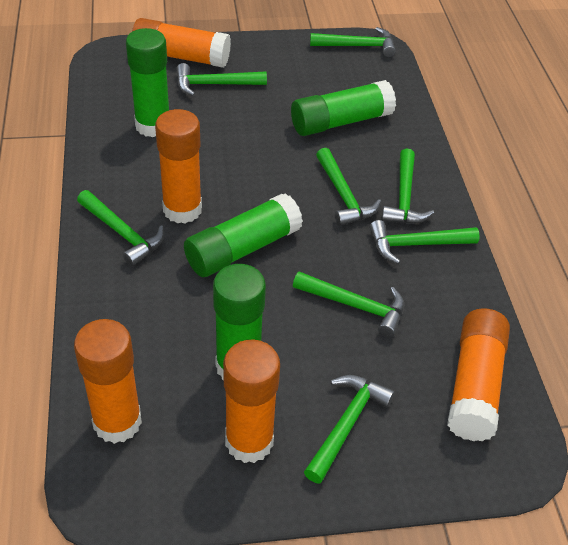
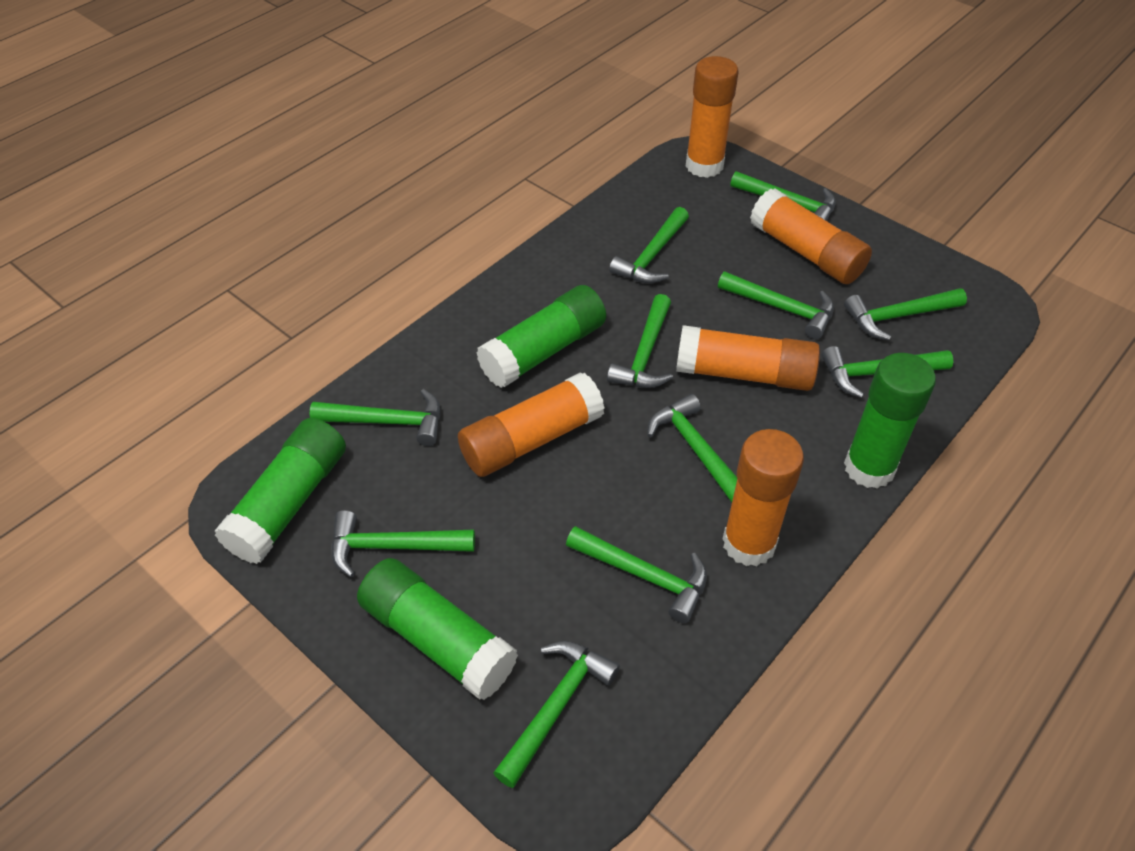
green hammer: 8 -> 11

